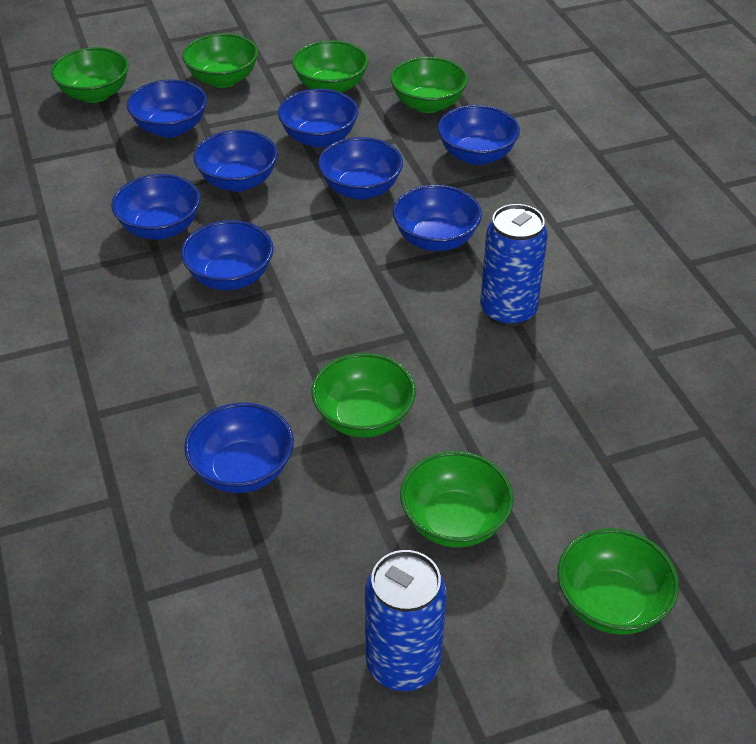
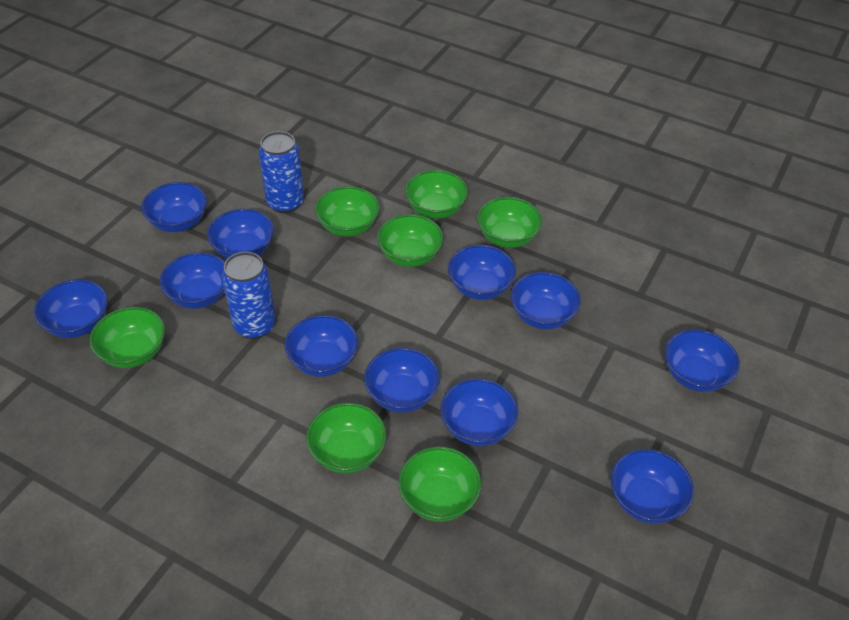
blue bowl: 9 -> 11

